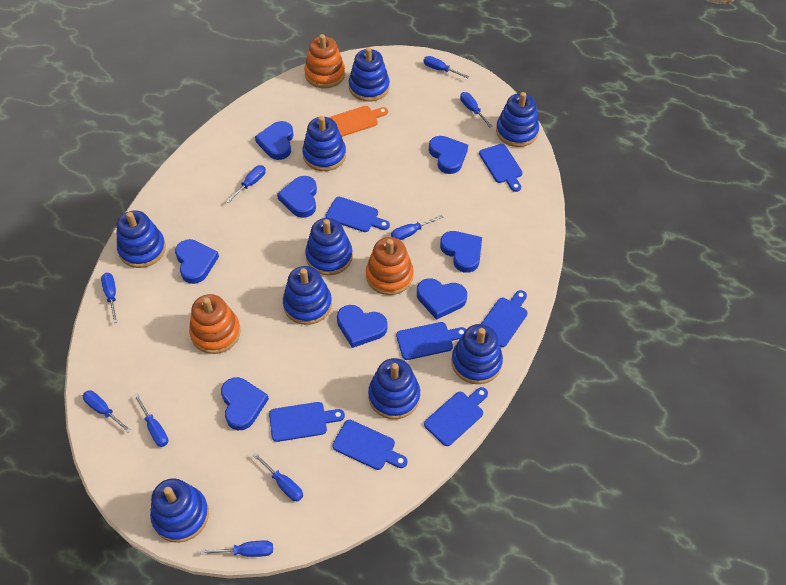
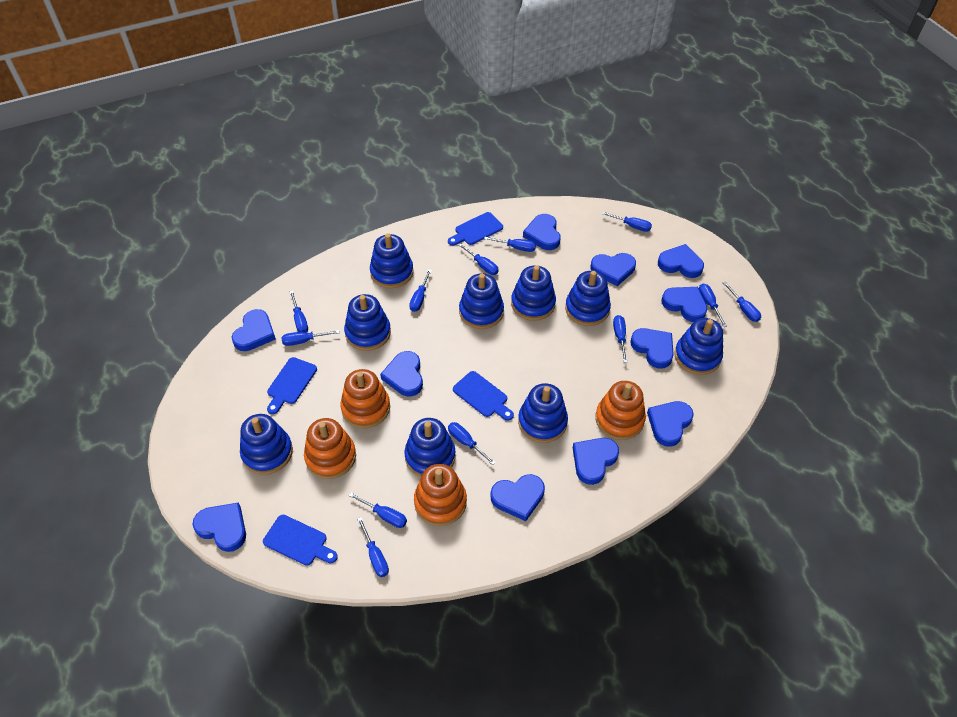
blue cutting board: 7 -> 4
blue heart: 8 -> 11
blue screwdriver: 9 -> 12
orange cutting board: 1 -> 0
orange stacking toy: 3 -> 4

